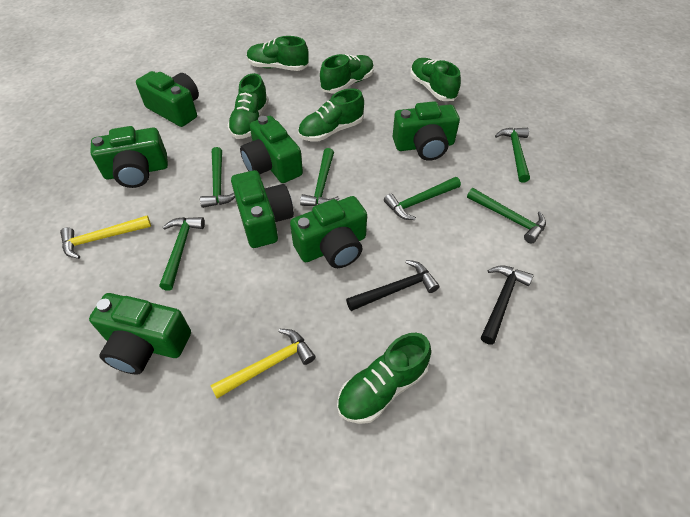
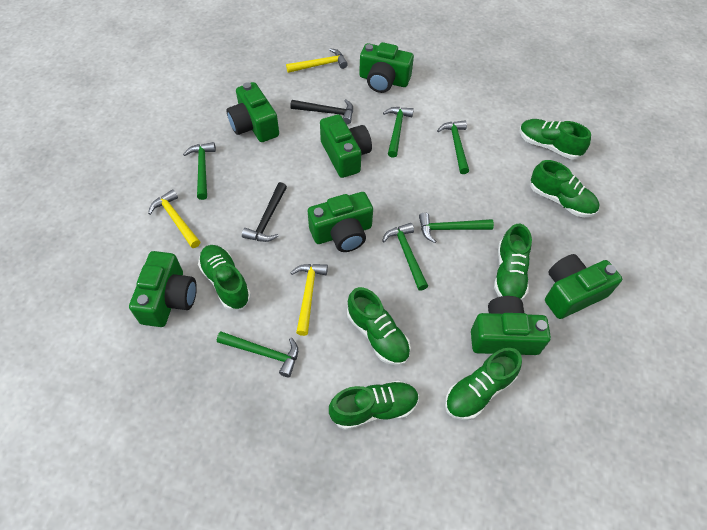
green shoe: 6 -> 7
yellow hammer: 2 -> 3

